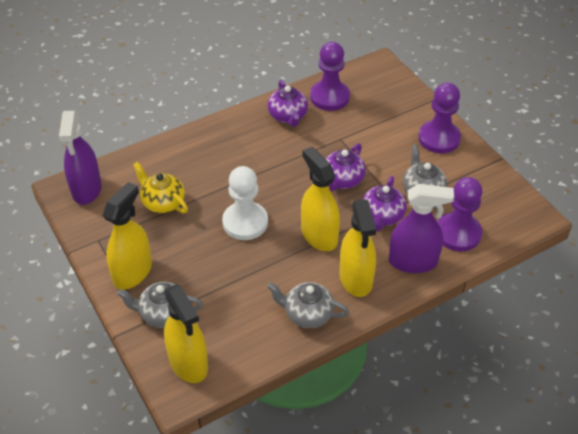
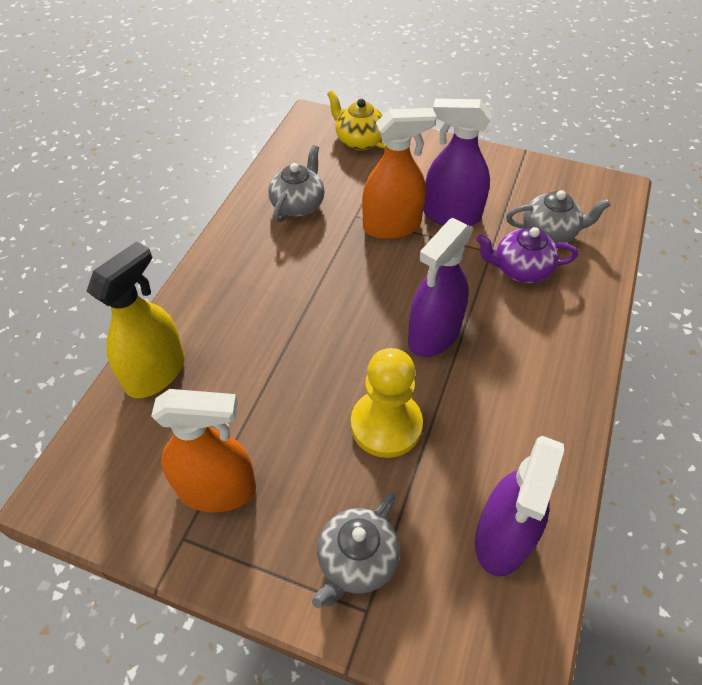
orange spray bottle: 0 -> 2
purple pawn: 3 -> 0
purple spray bottle: 2 -> 3
purple teapot: 3 -> 1
white pawn: 1 -> 0
yellow pawn: 0 -> 1
yellow spray bottle: 4 -> 1

